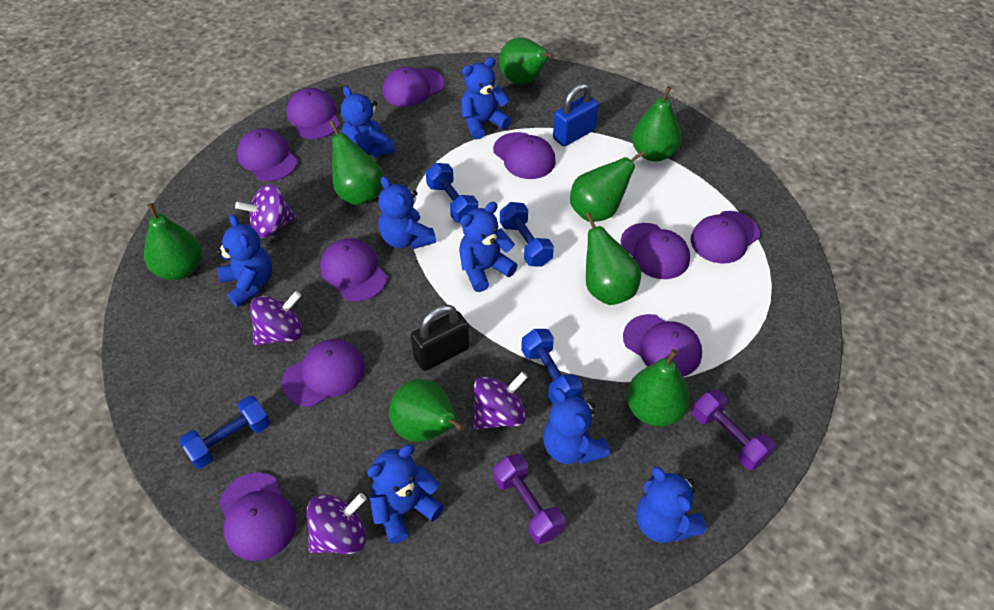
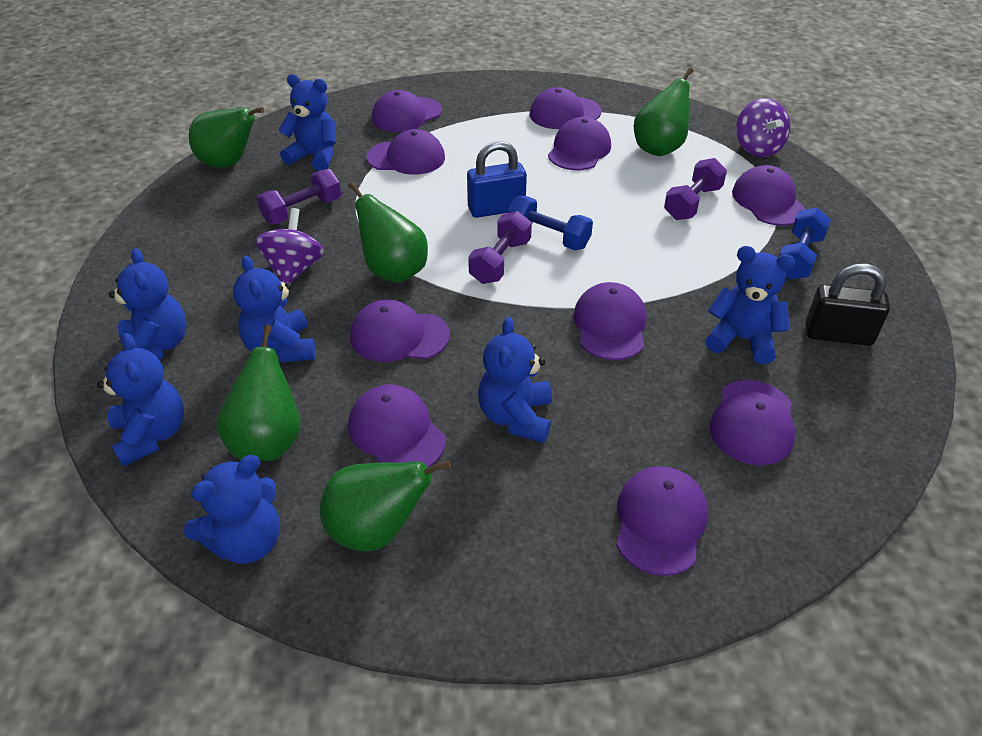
blue dumbbell: 4 -> 2
blue teddy bear: 8 -> 7
green pear: 8 -> 5
purple dumbbell: 2 -> 3
purple spinning top: 4 -> 2

